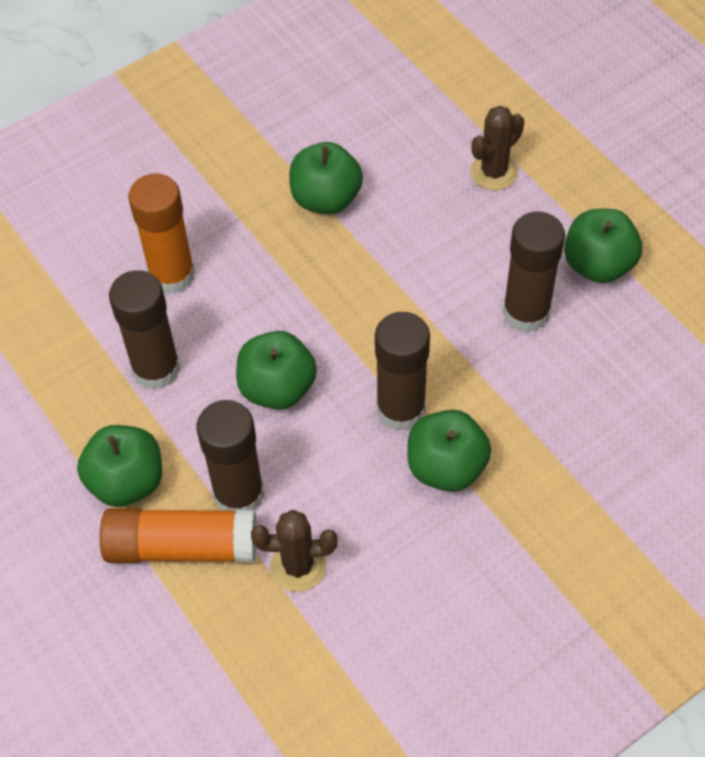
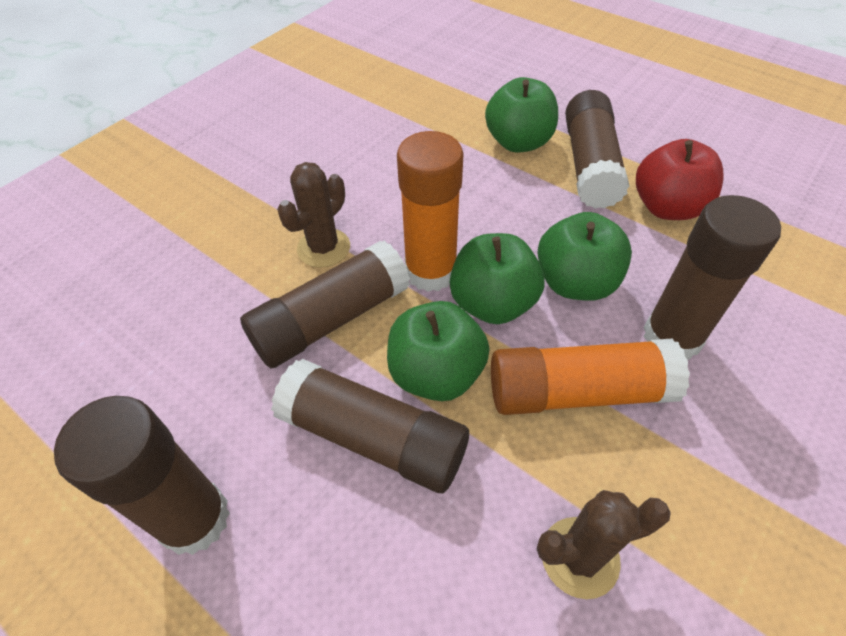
brown glue stick: 4 -> 5
green apple: 5 -> 4
red apple: 0 -> 1

